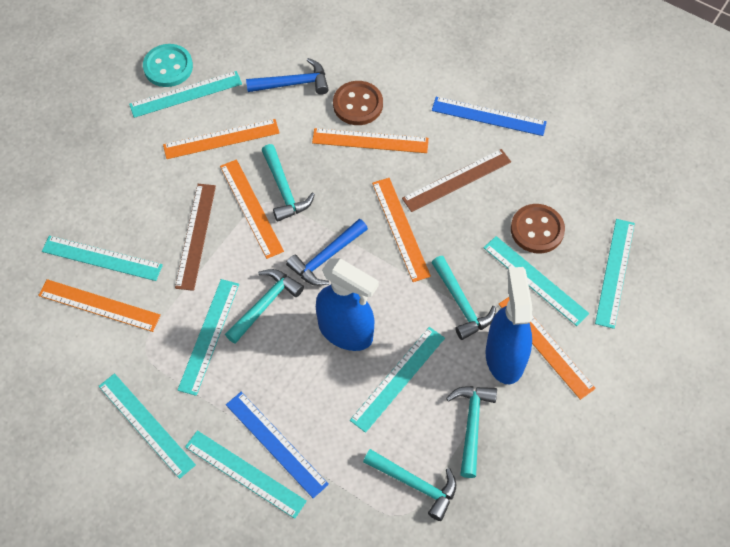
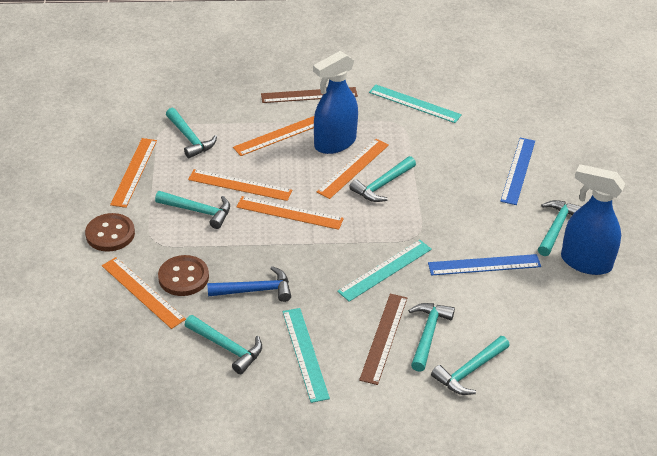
blue hammer: 2 -> 1
turquoise button: 1 -> 0
turquoise hammer: 5 -> 7
turquoise ruler: 8 -> 3

